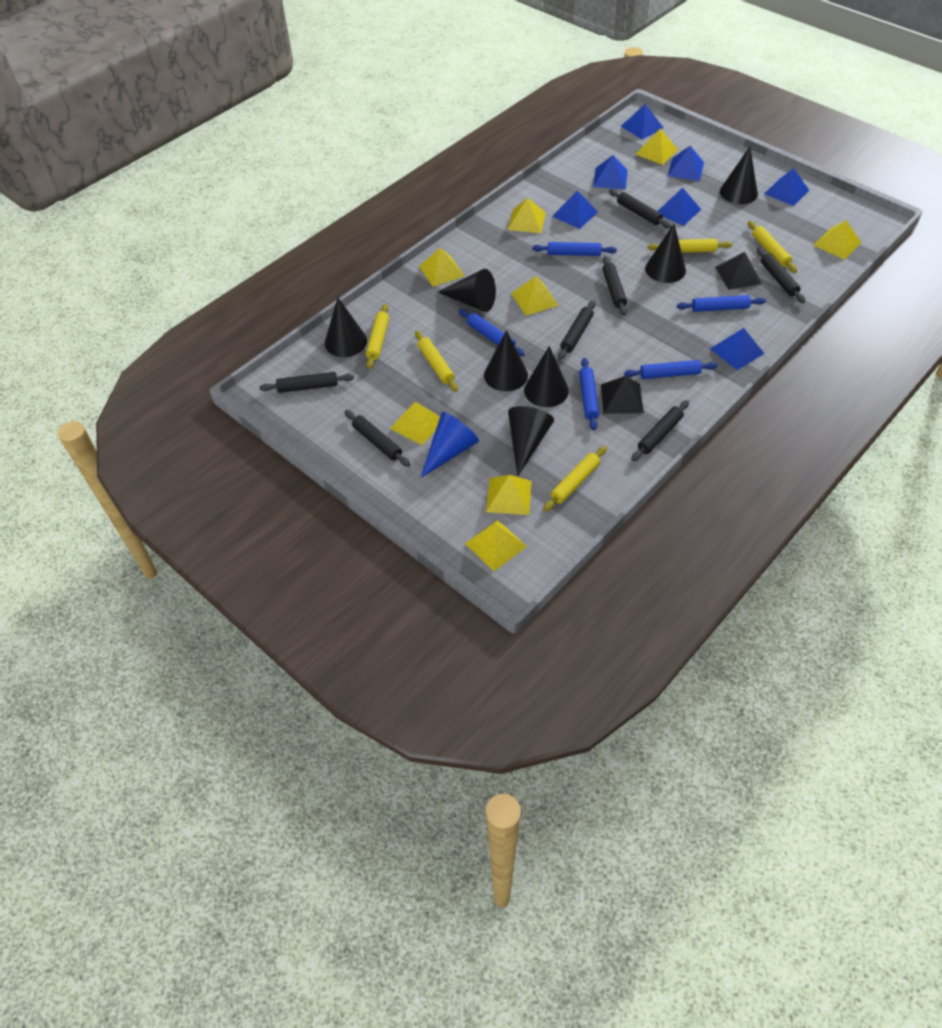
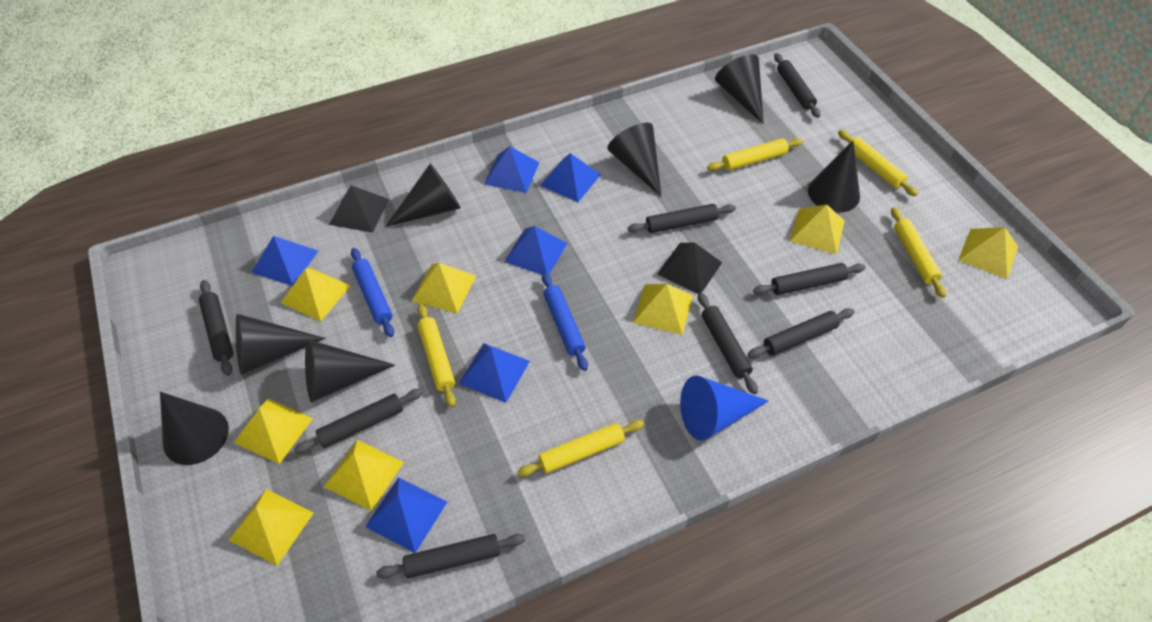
black rolling pin: 7 -> 8
blue pyramid: 7 -> 6
blue rolling pin: 5 -> 2

